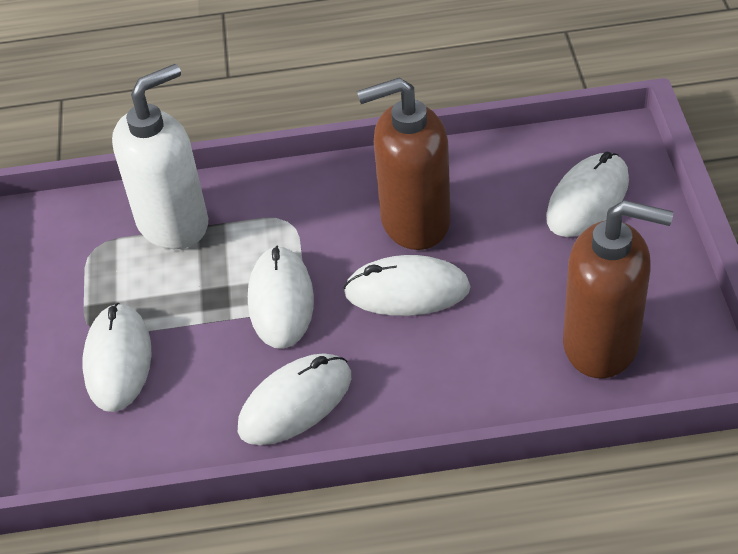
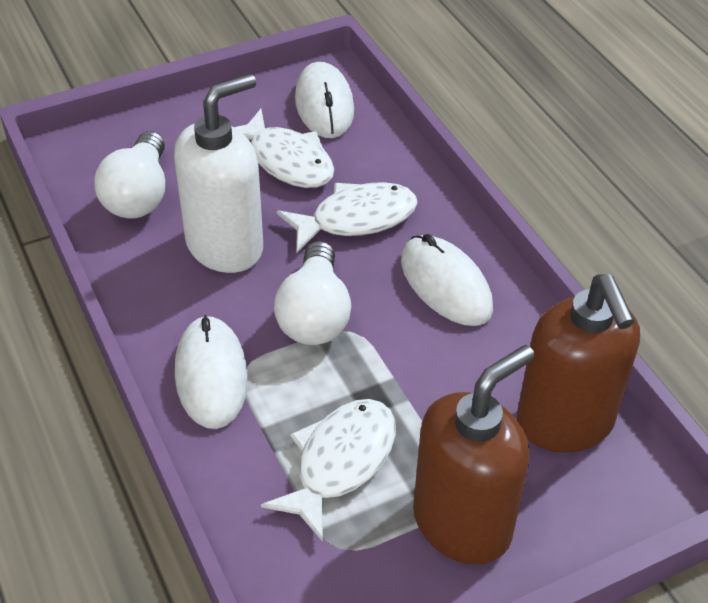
white fish: 0 -> 3
white light bulb: 0 -> 2
white mouse: 5 -> 3

